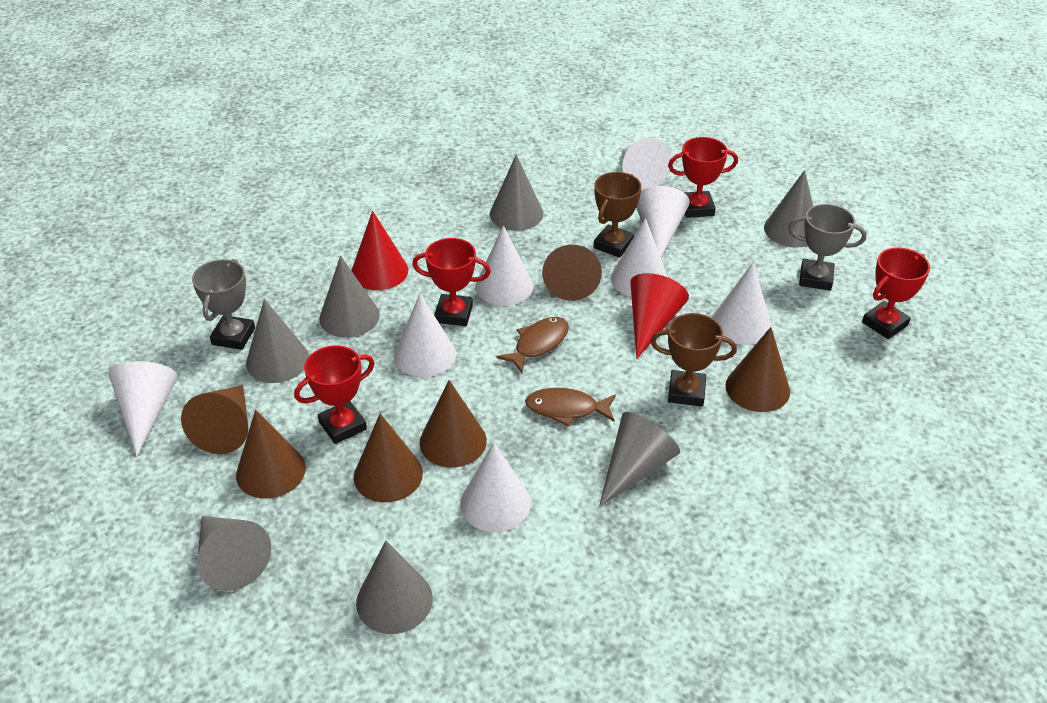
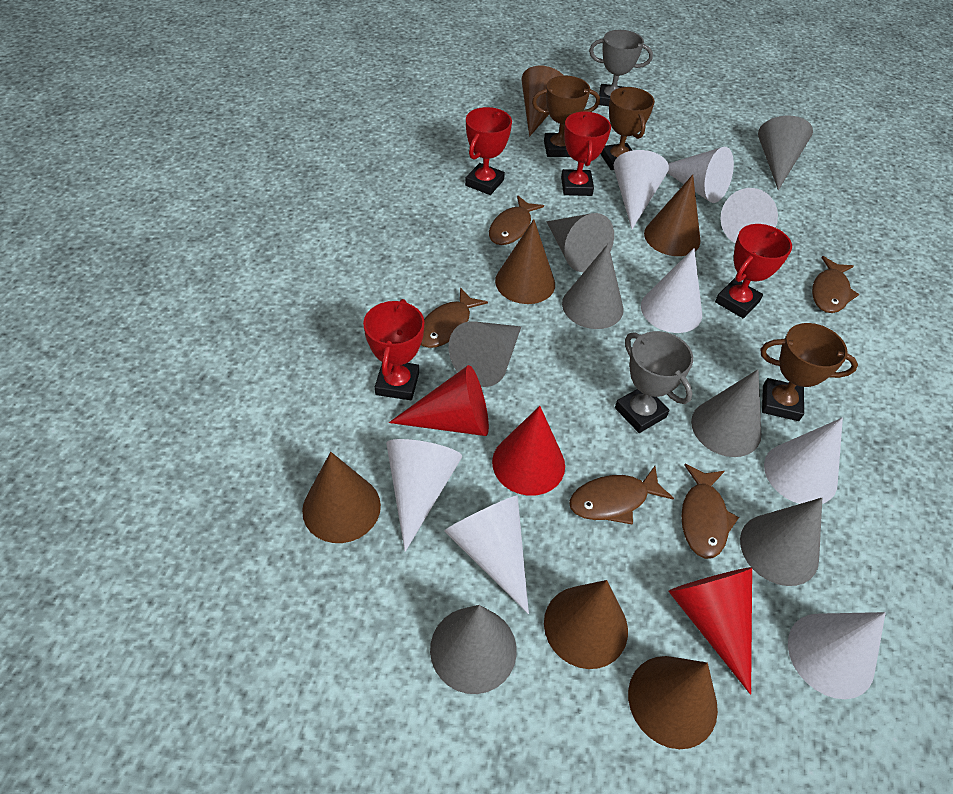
brown fish: 2 -> 5
brown trophy: 2 -> 3
red cone: 2 -> 3

